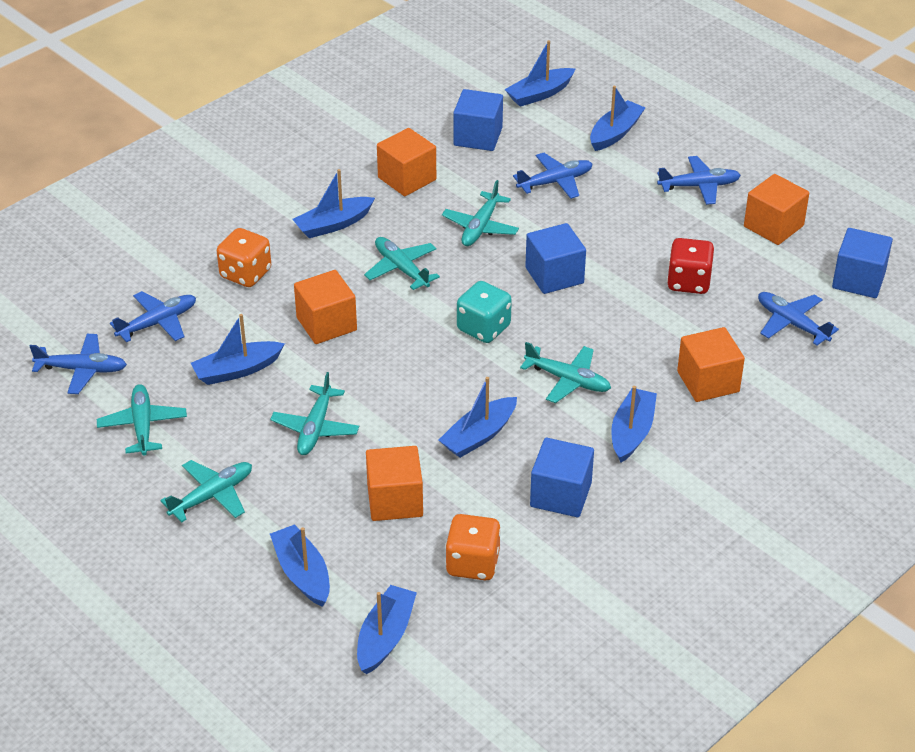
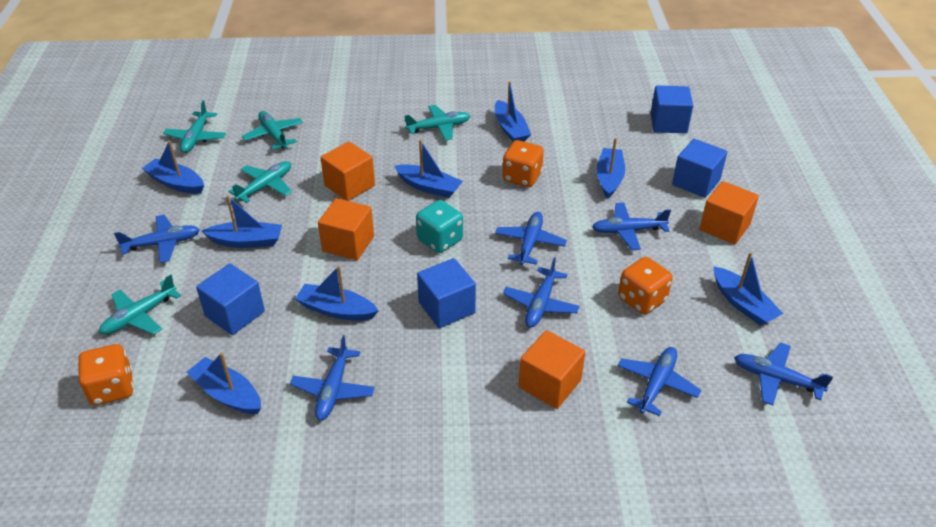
blue plane: 5 -> 7
orange cube: 5 -> 4
orange dice: 2 -> 3
red dice: 1 -> 0
turquoise plane: 6 -> 5

